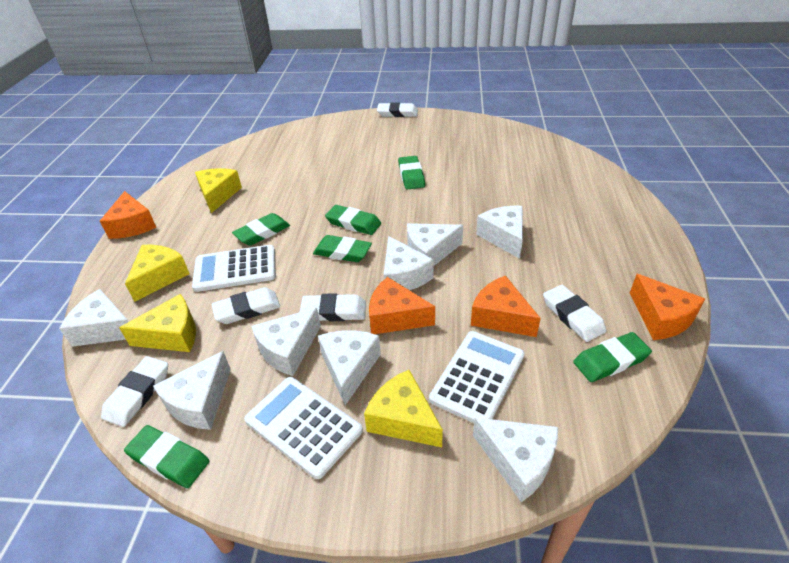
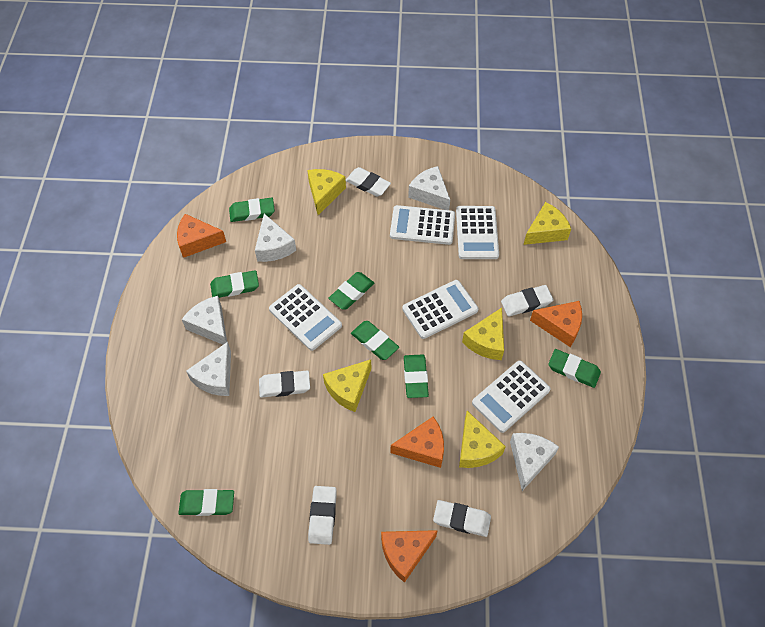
green eraser: 6 -> 7
white calculator: 3 -> 5
white cheese: 8 -> 5
yellow cheese: 4 -> 5

